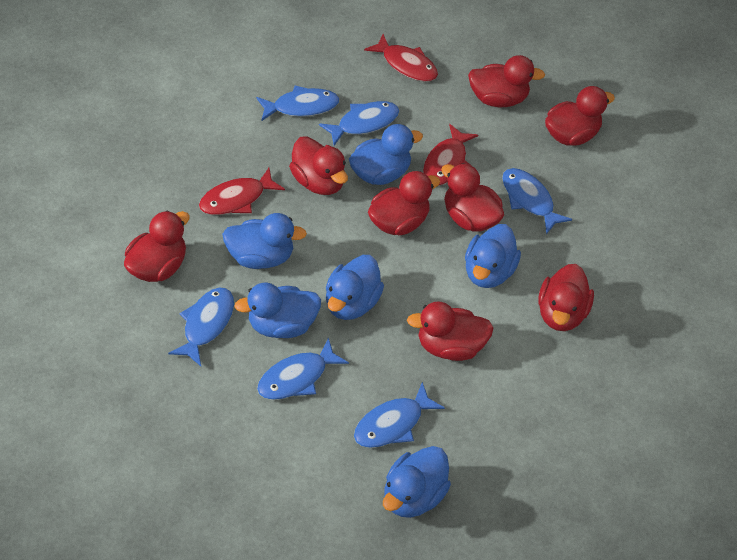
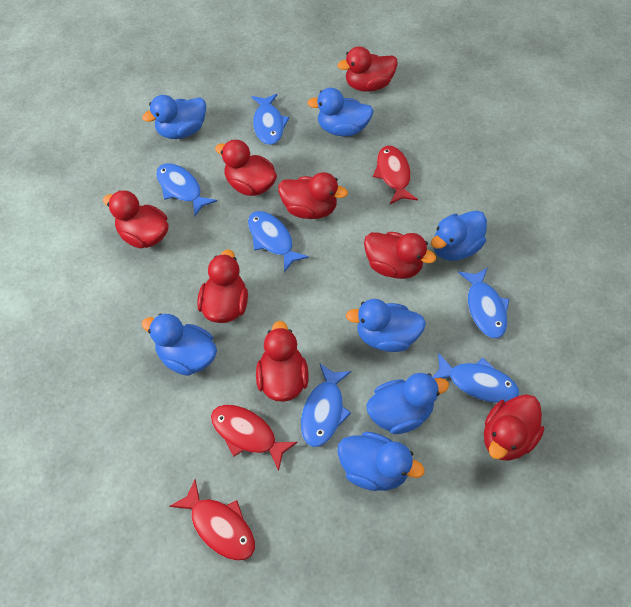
blue duck: 6 -> 7

